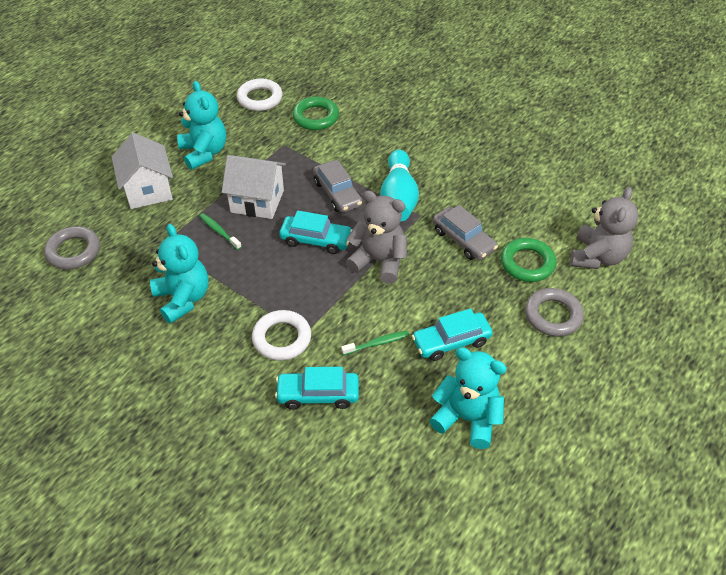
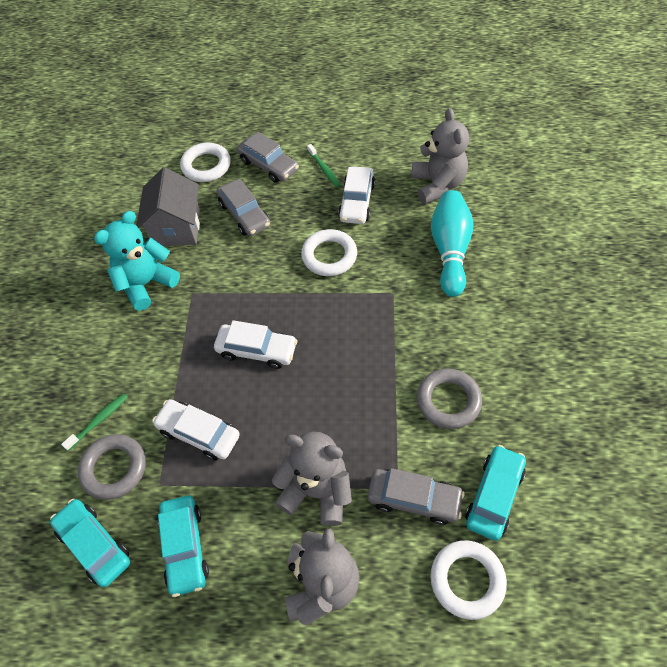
green ring: 2 -> 0
grey car: 2 -> 3
grey house: 0 -> 1
grey teddy bear: 2 -> 3
turquoise teddy bear: 3 -> 1
white car: 0 -> 3
white house: 2 -> 0
white ring: 2 -> 3

